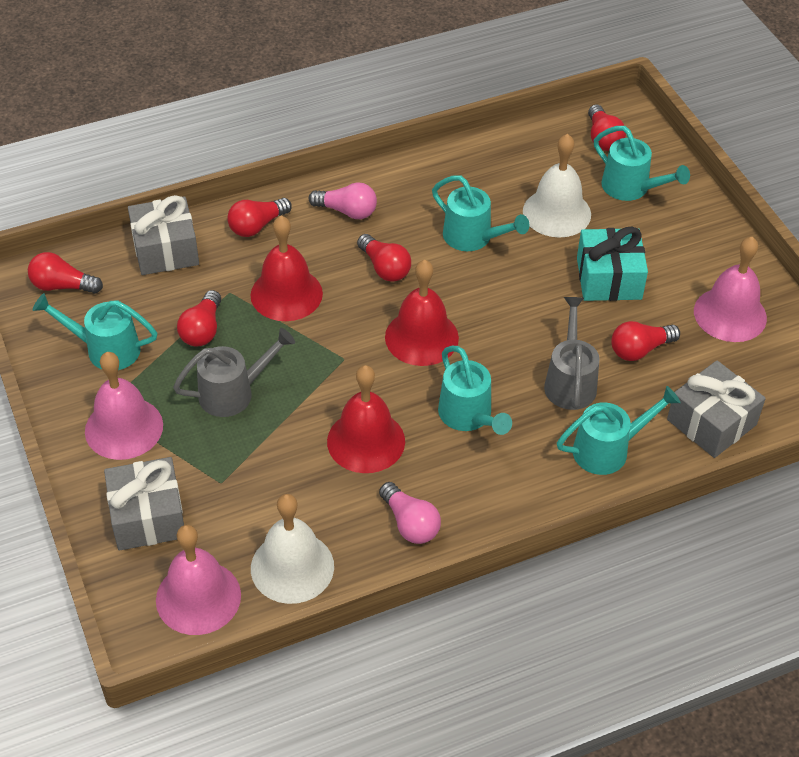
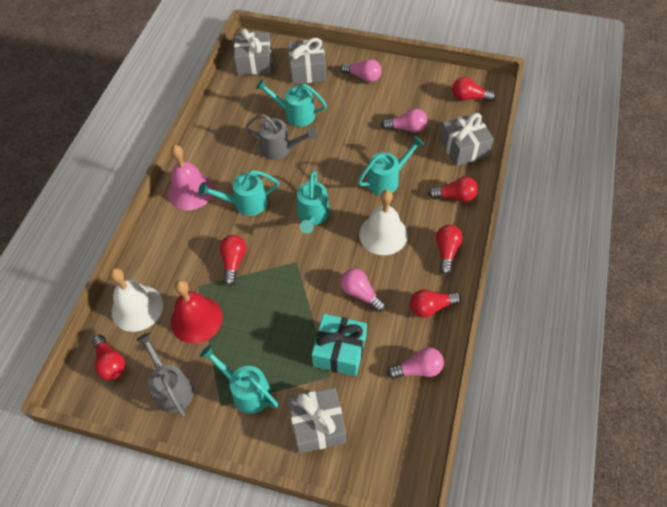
grey gift: 3 -> 4
pink bell: 3 -> 1
pink light bulb: 2 -> 4
red bell: 3 -> 1

